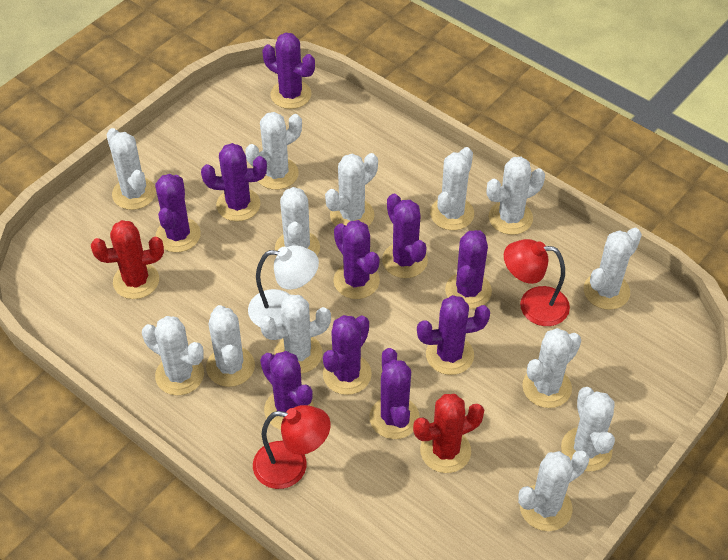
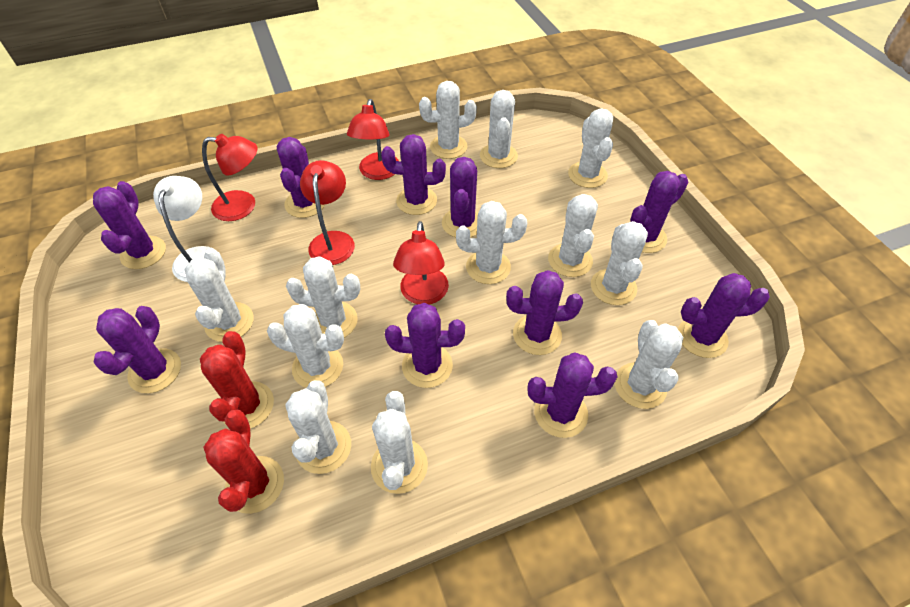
red lamp: 2 -> 4
white cactus: 13 -> 12

